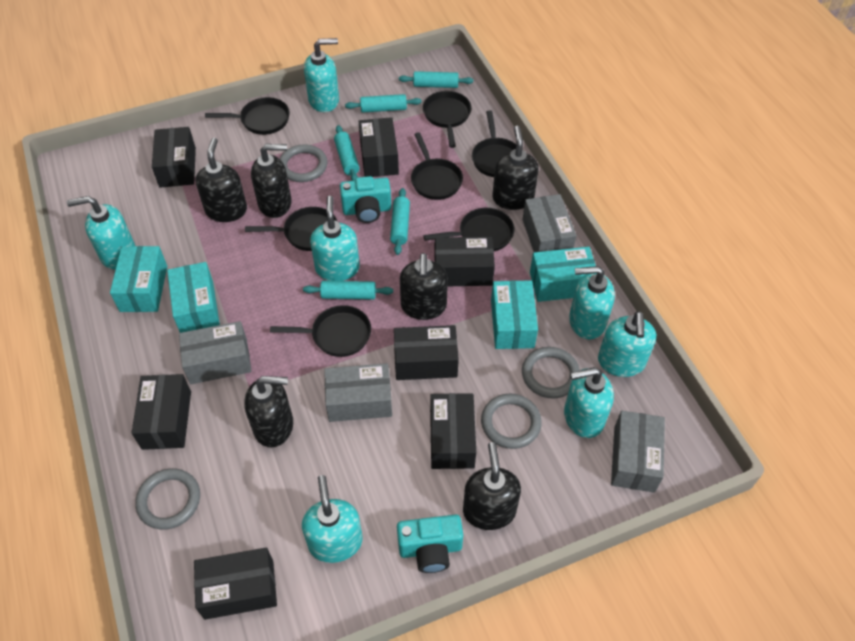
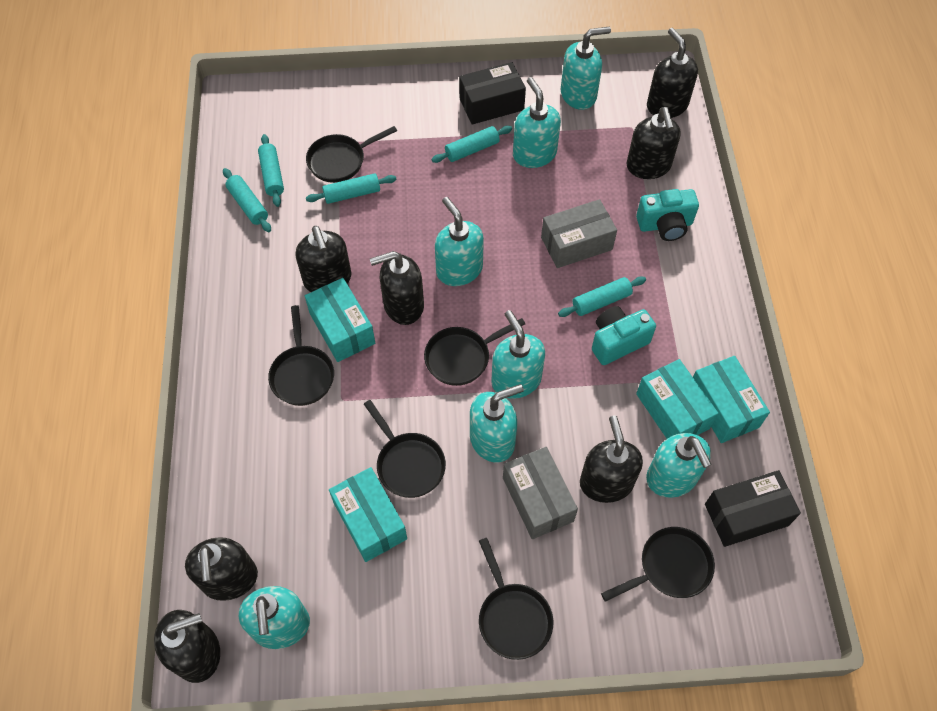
black box: 7 -> 2
black pan: 7 -> 6
black soap dispenser: 6 -> 7
grey box: 4 -> 2
grey ring: 4 -> 0

